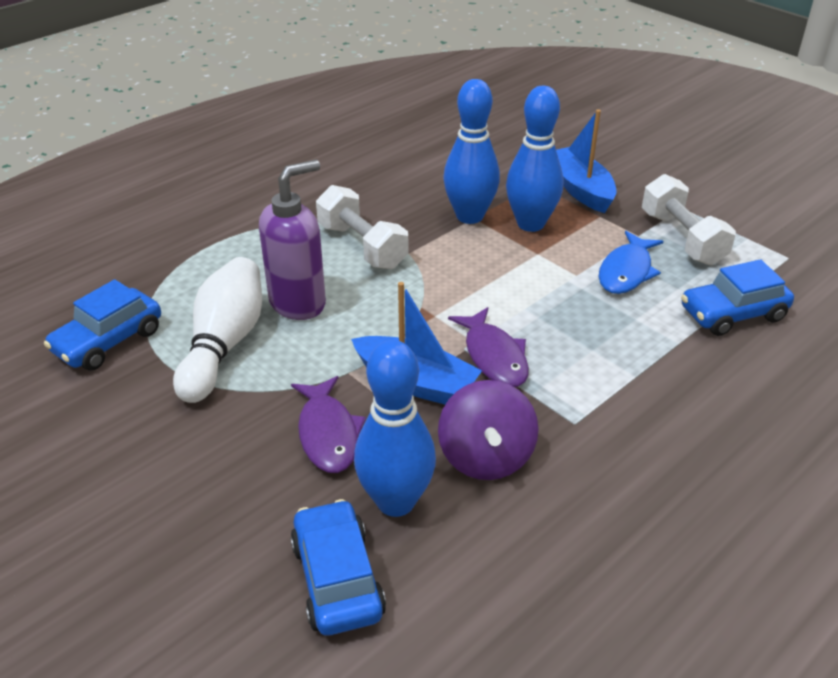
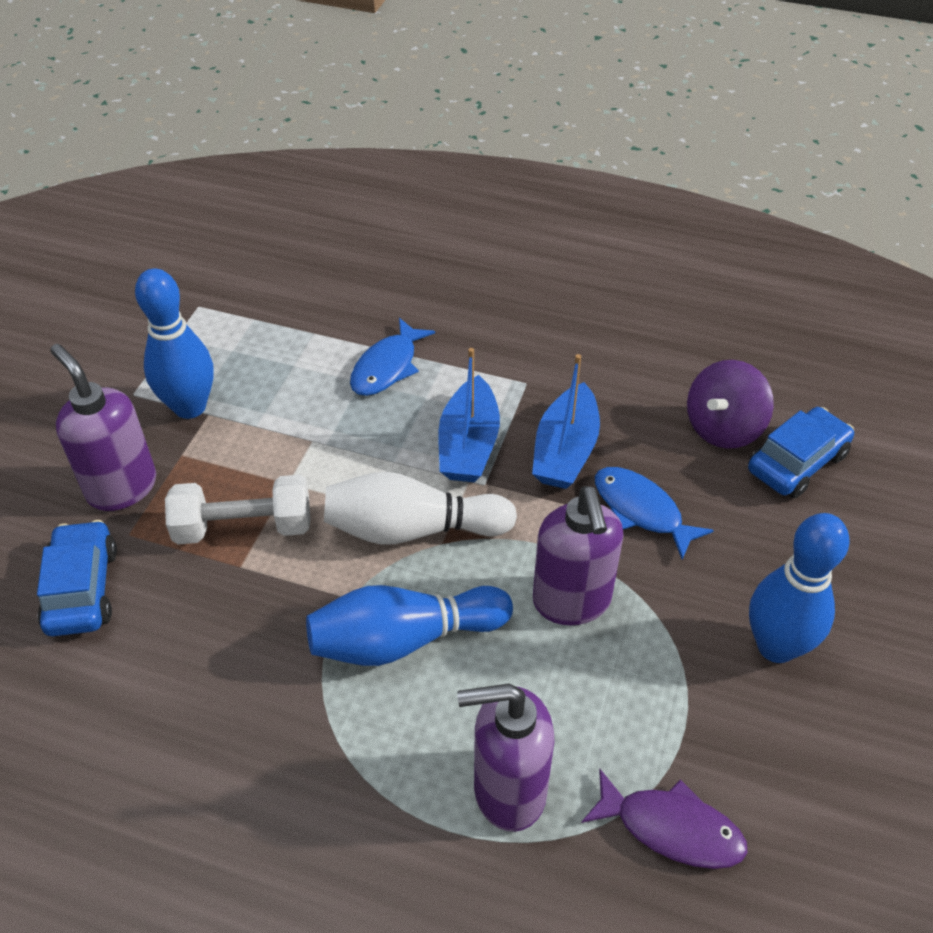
blue car: 3 -> 2
blue fish: 1 -> 2
purple fish: 2 -> 1
purple soap dispenser: 1 -> 3
white dumbbell: 2 -> 1

